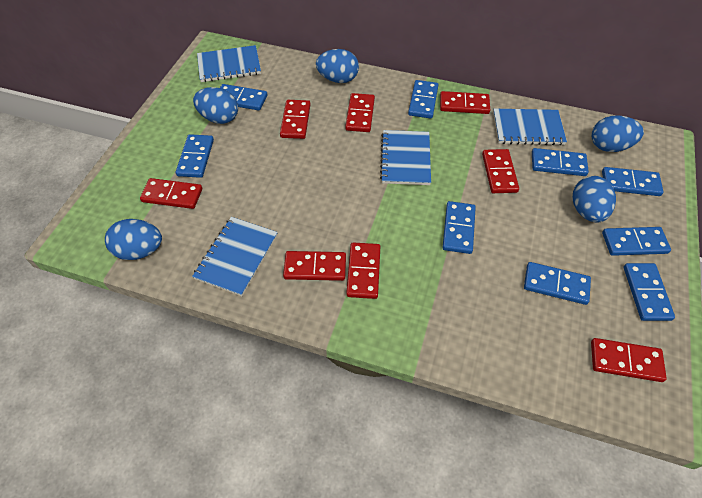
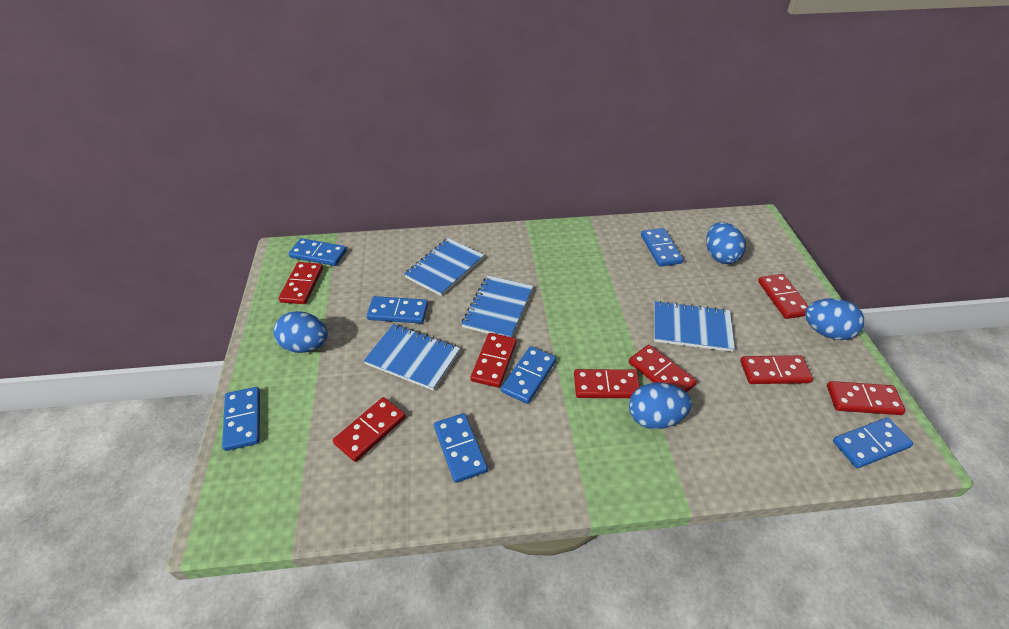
blue domino: 9 -> 7
blue egg: 5 -> 4

